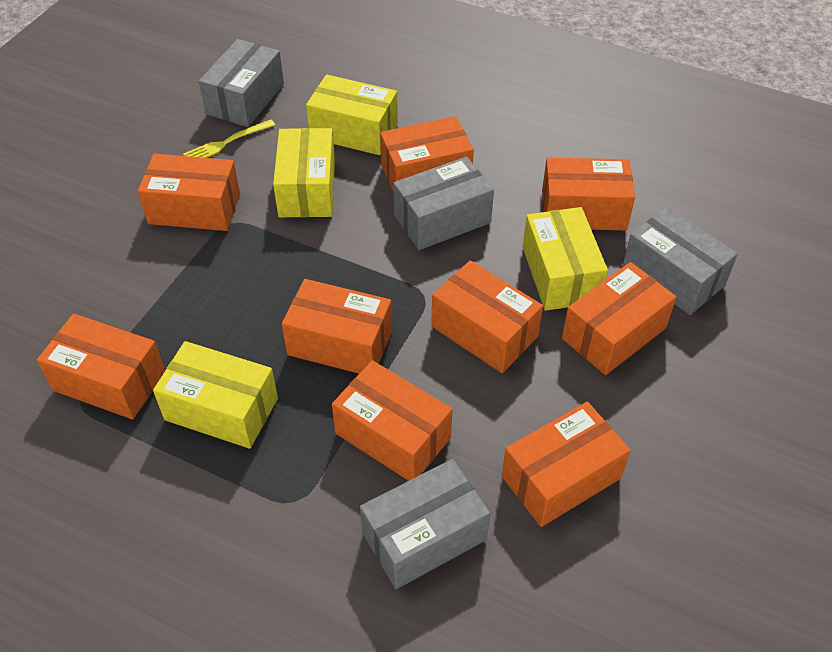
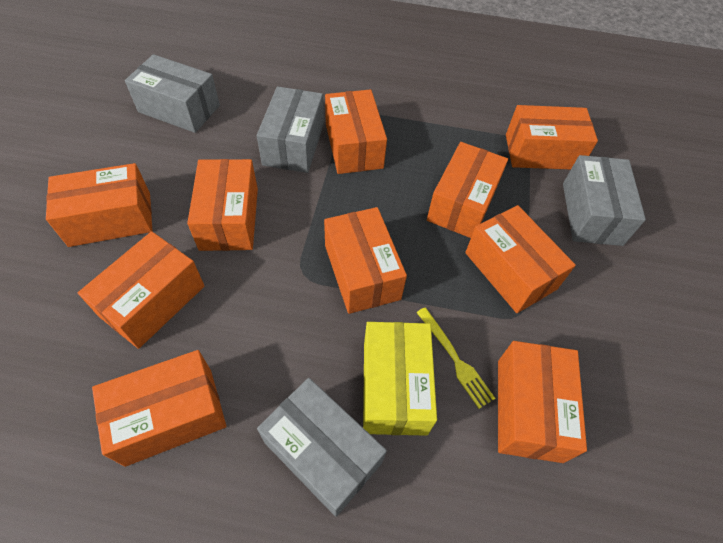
orange box: 9 -> 10
yellow box: 4 -> 1

